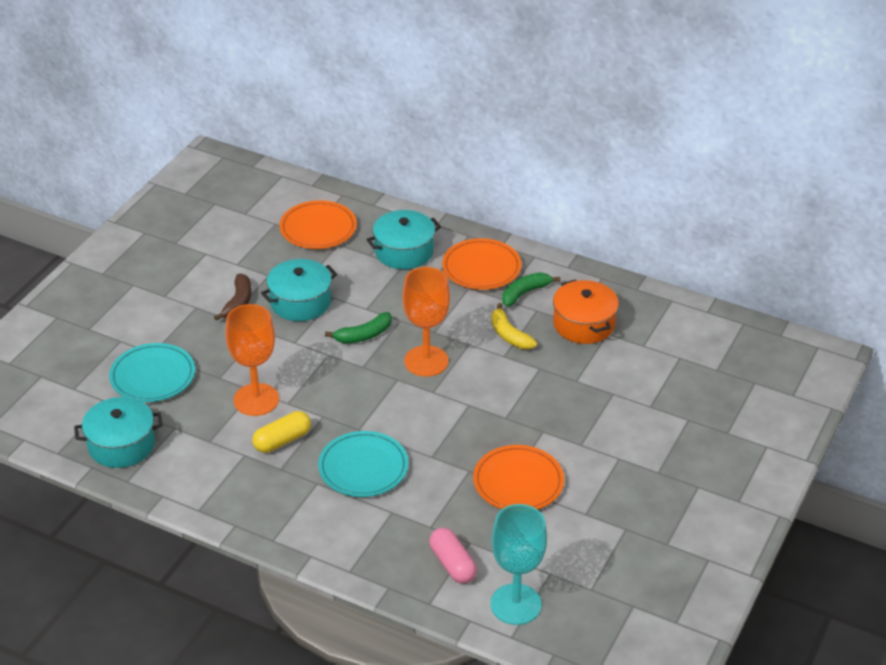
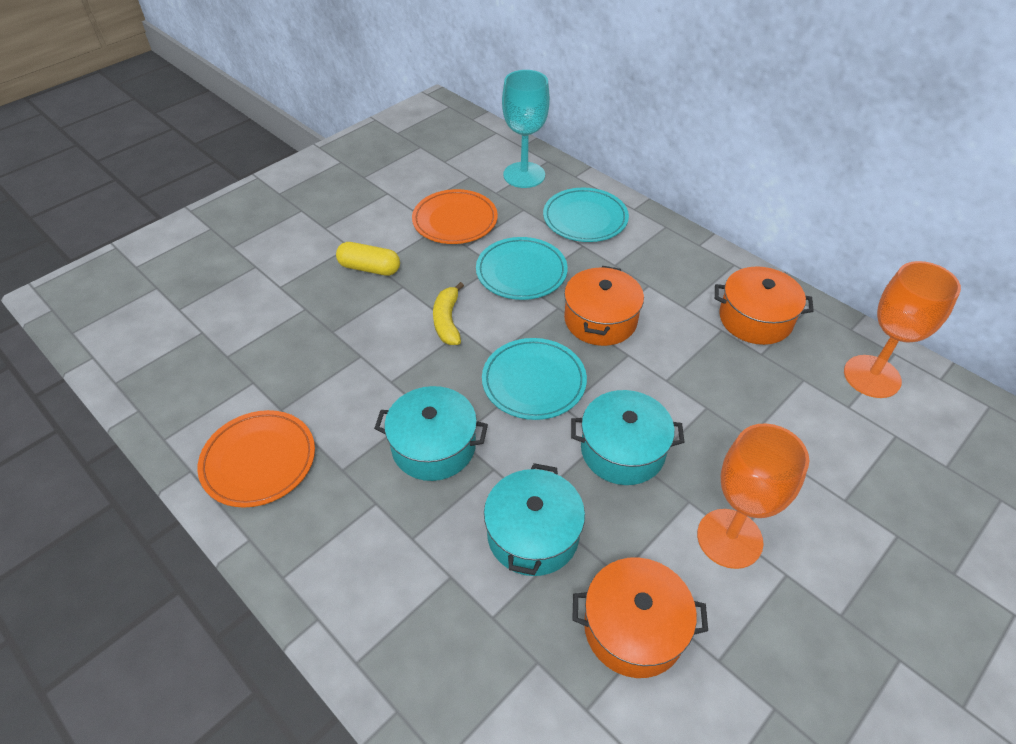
brown banana: 1 -> 0
green banana: 2 -> 0
orange plate: 3 -> 2
orange pot: 1 -> 3
pink capsule: 1 -> 0
turquoise plate: 2 -> 3

